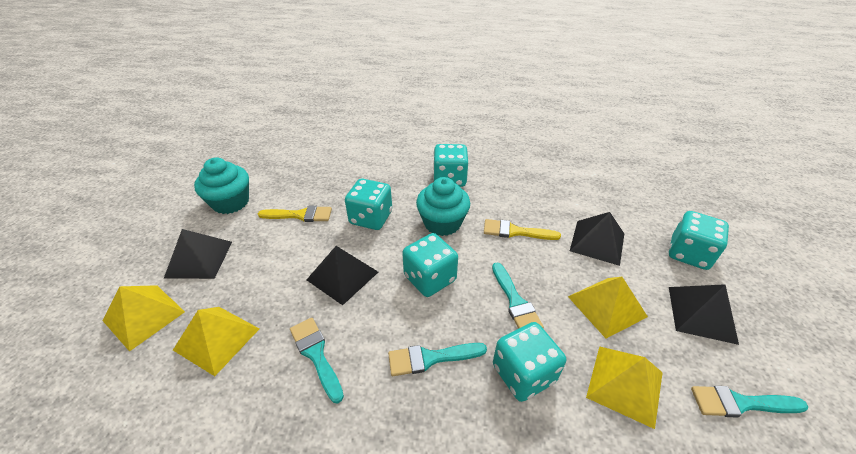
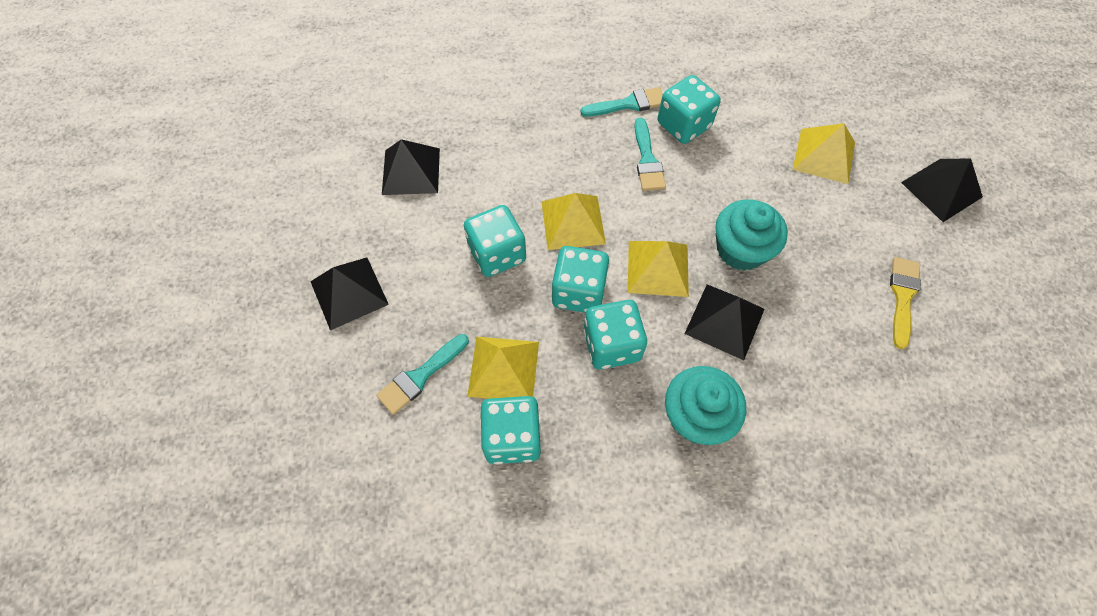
turquoise brush: 4 -> 3
yellow brush: 2 -> 1

